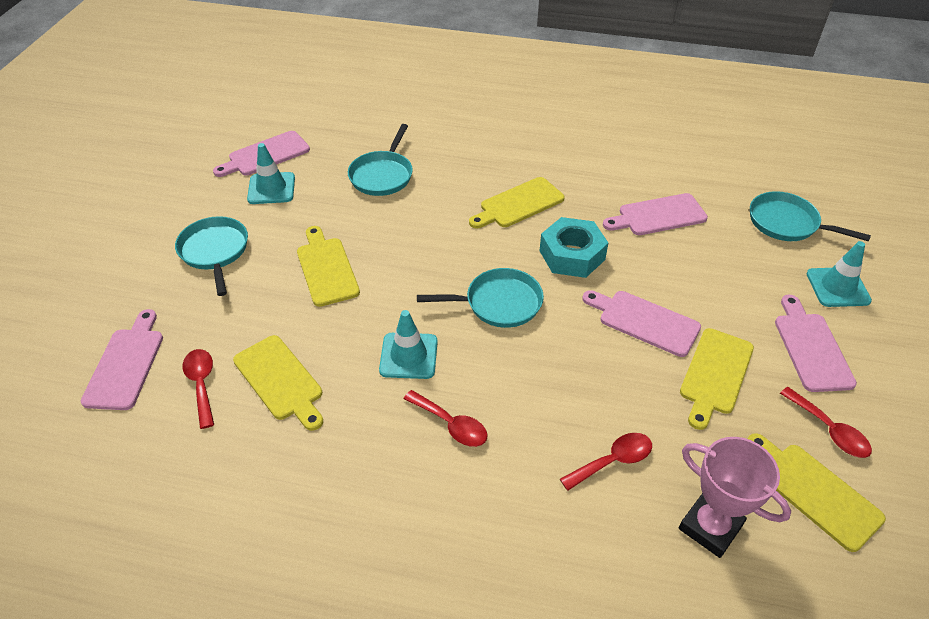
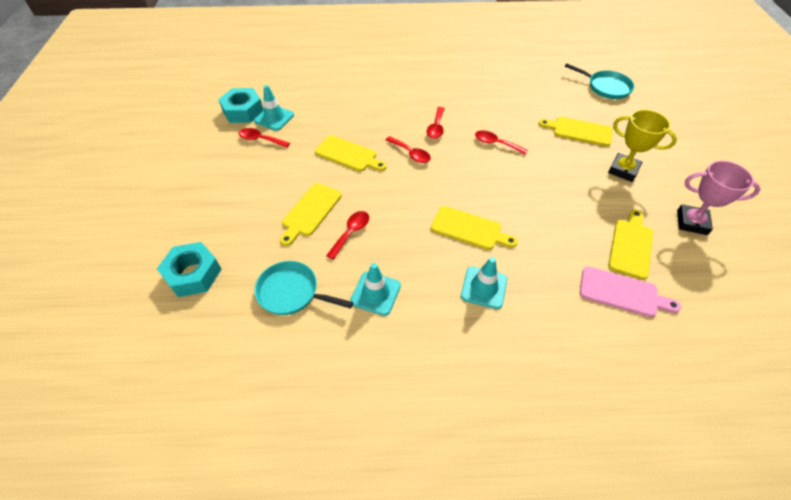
pink cutting board: 5 -> 1
red spoon: 4 -> 5
turquoise nut: 1 -> 2
turquoise pan: 4 -> 2
yellow trophy: 0 -> 1

